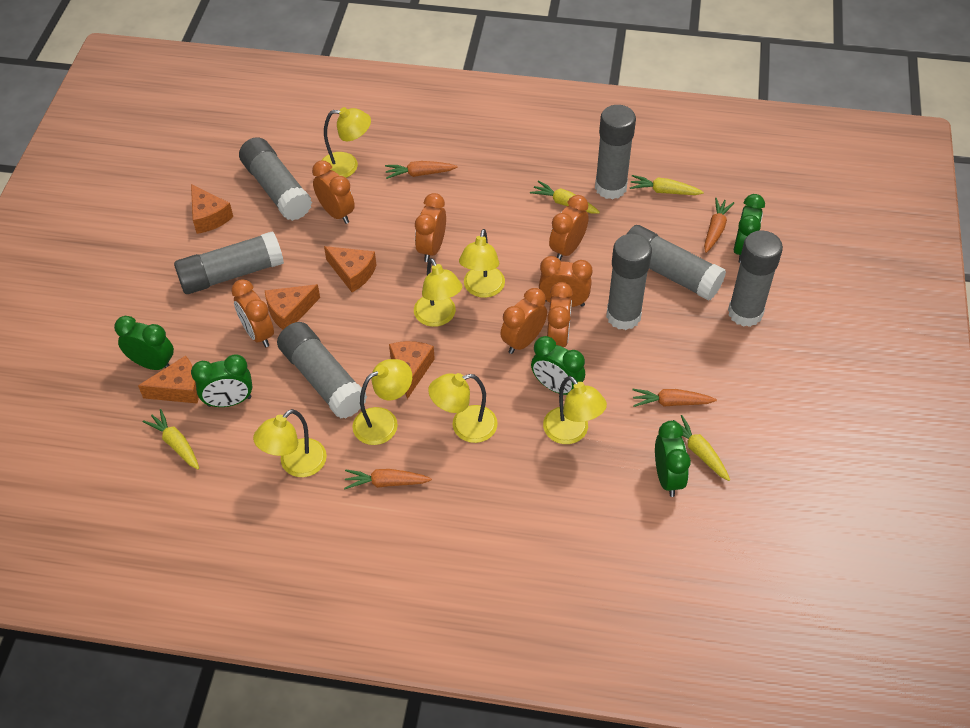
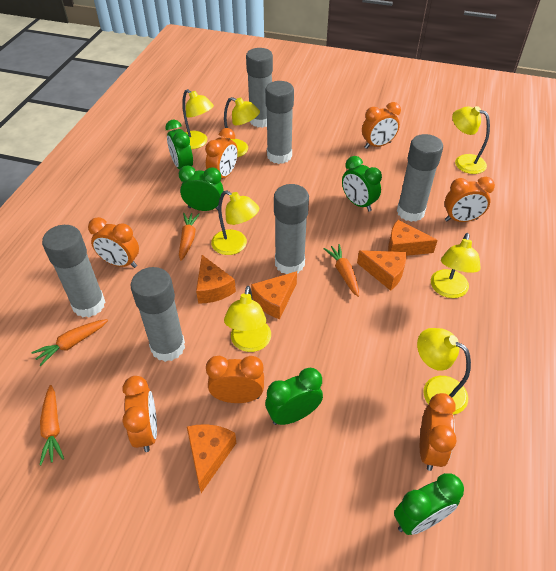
grey glue stick: 7 -> 6
yellow carrot: 4 -> 0

